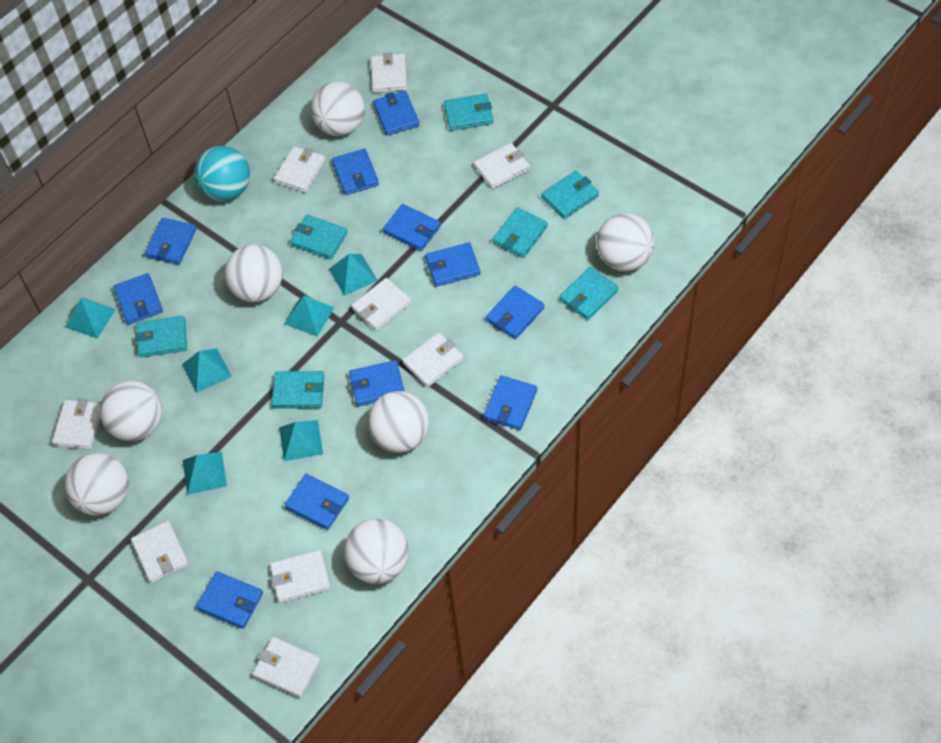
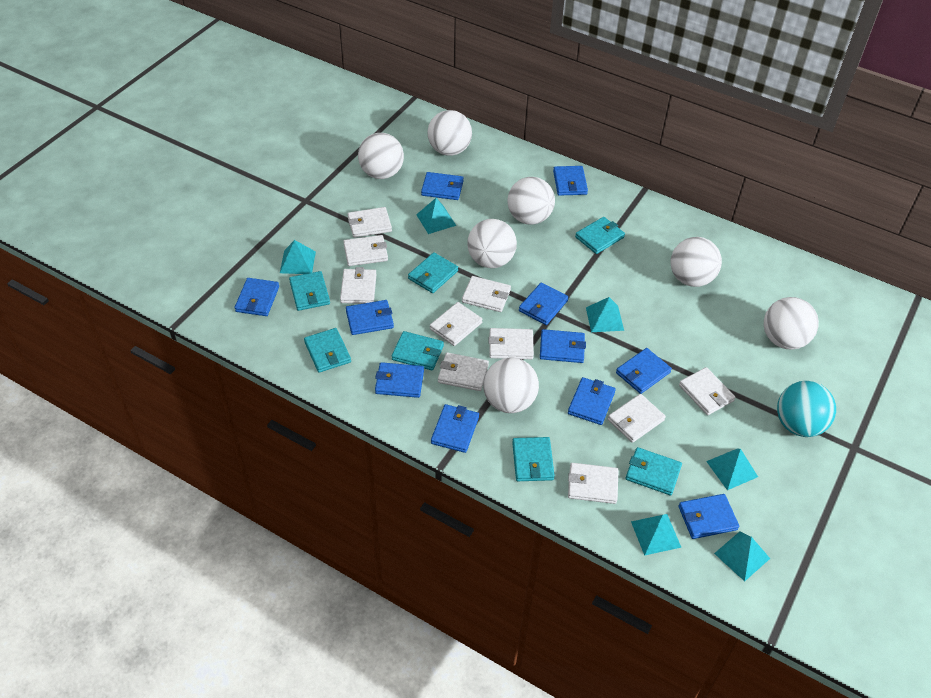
white wallet: 9 -> 10

